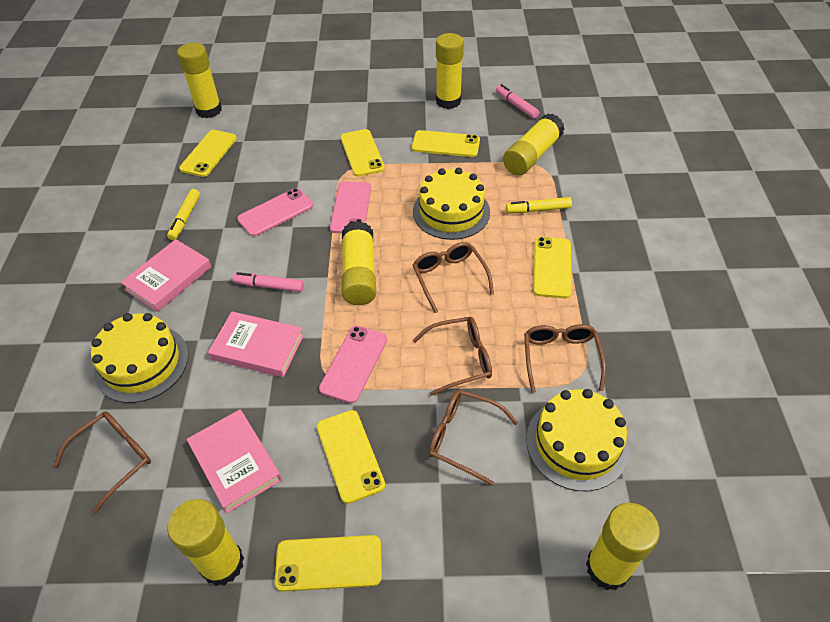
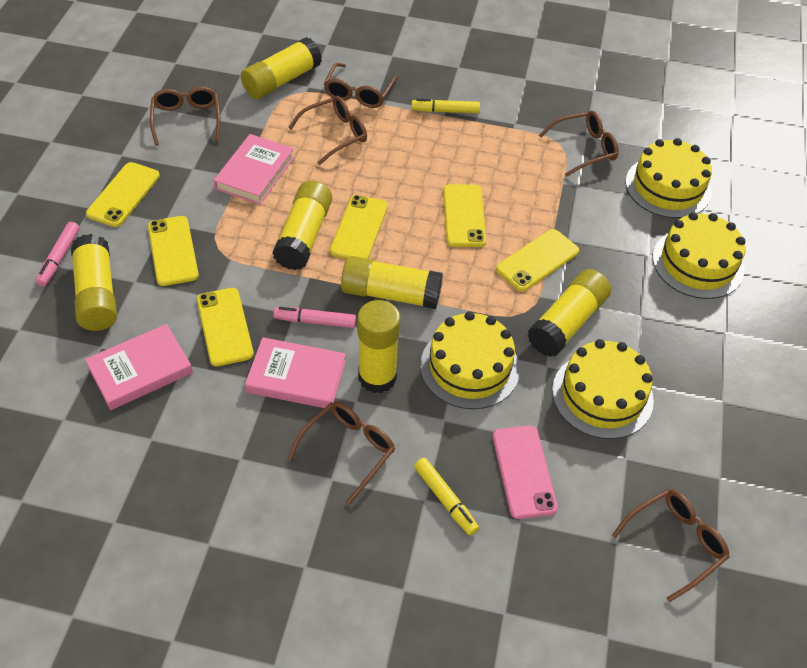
brown glasses: 5 -> 6
pink phone: 3 -> 1
yellow cake: 3 -> 4

